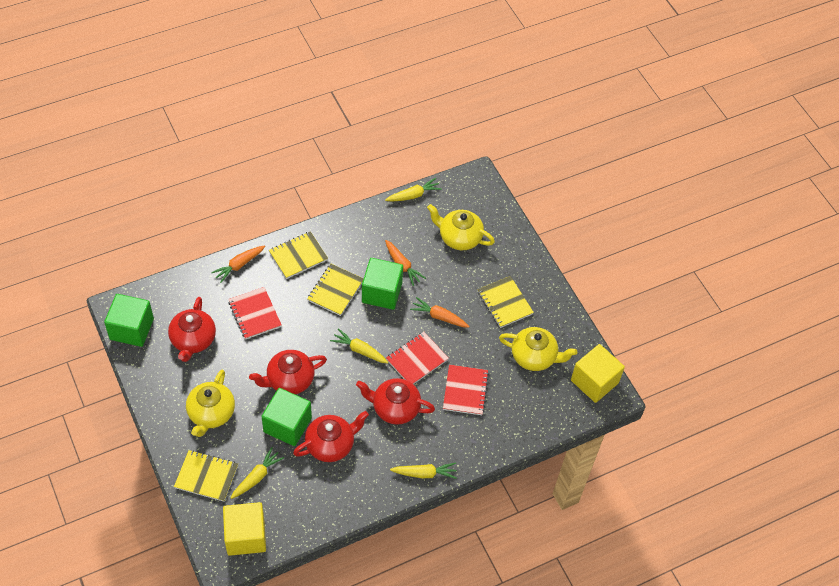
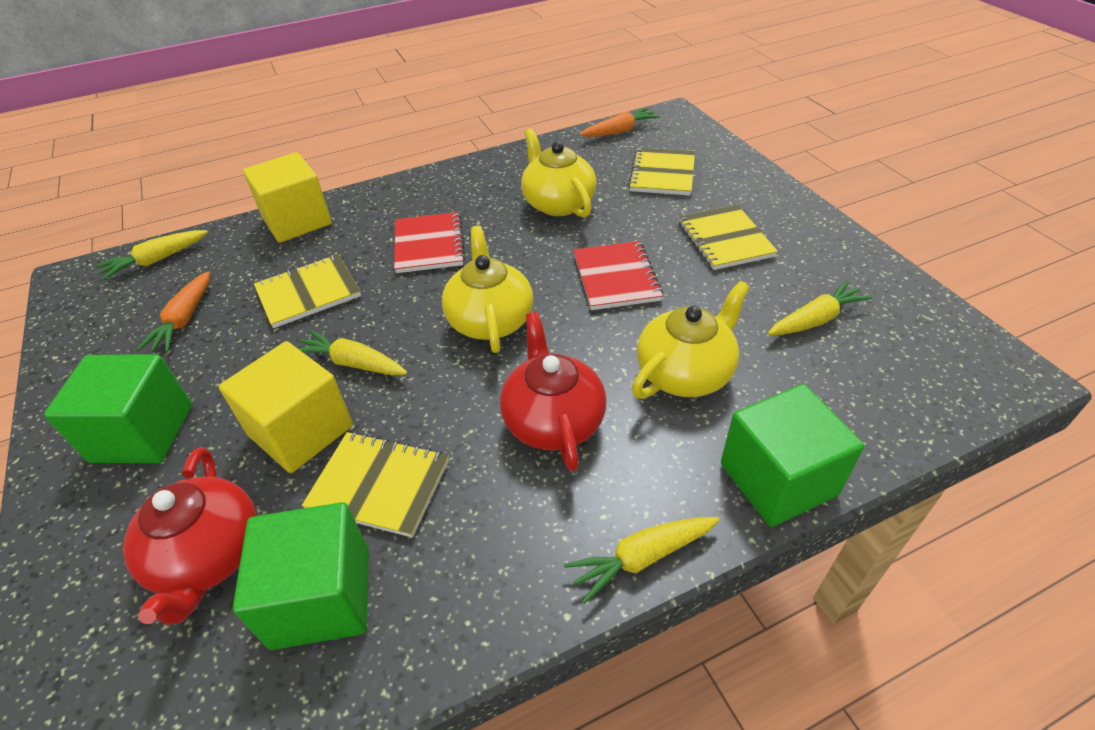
orange carrot: 3 -> 2
red notebook: 3 -> 2
red teapot: 4 -> 2

